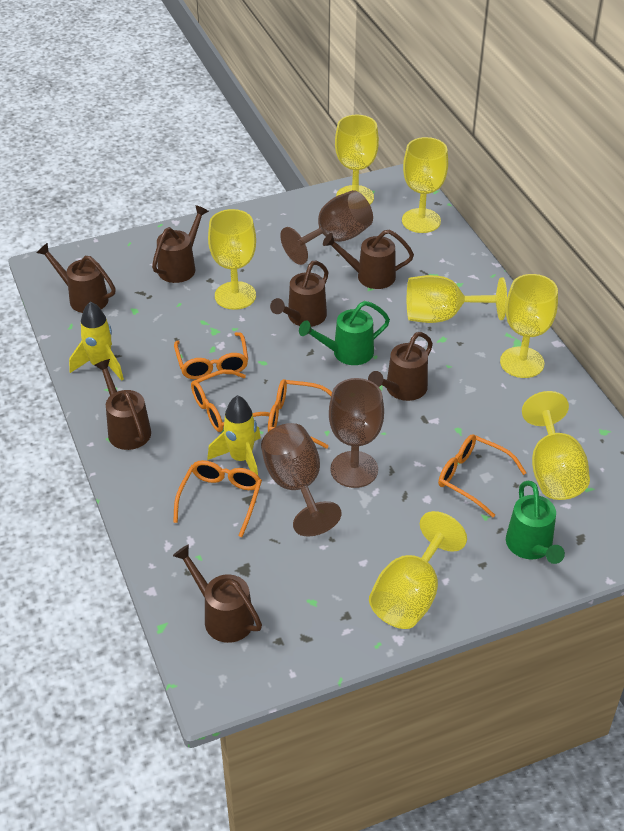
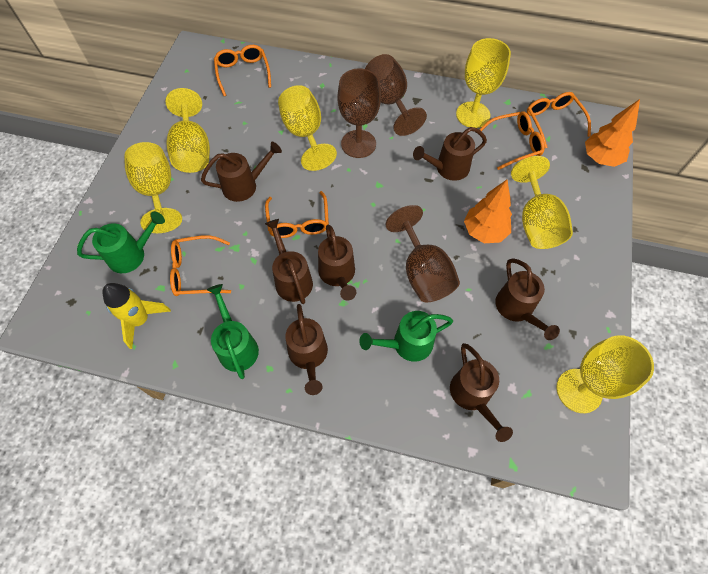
green watering can: 2 -> 3
orange tree: 0 -> 2
yellow goblet: 7 -> 6
yellow rocket: 2 -> 1

